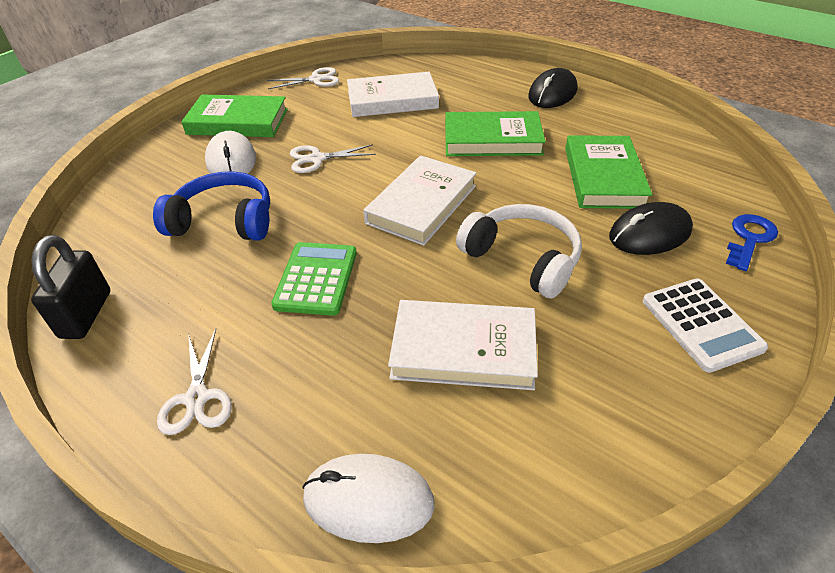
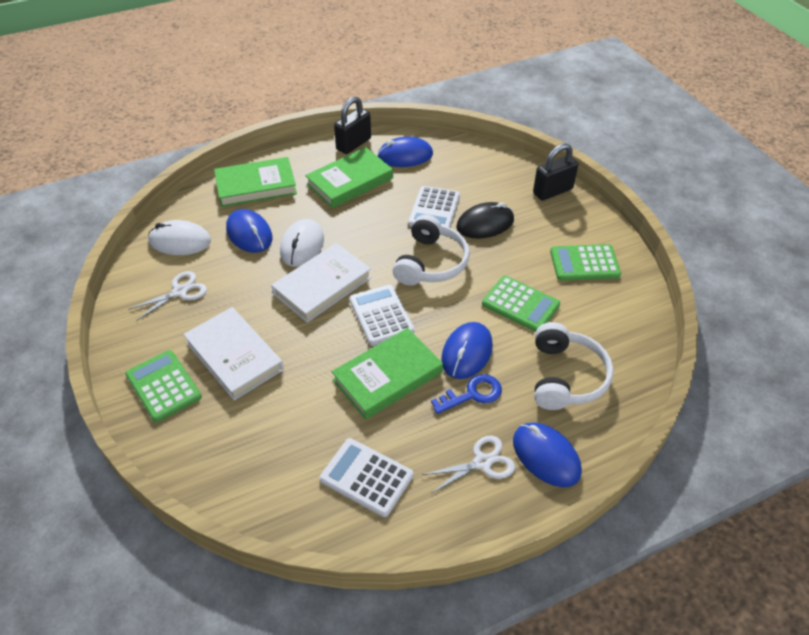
black mouse: 2 -> 1
black padlock: 1 -> 2
blue headphones: 1 -> 0
blue mouse: 0 -> 4
green calculator: 1 -> 3
white book: 3 -> 2
white calculator: 1 -> 3
white headphones: 1 -> 2
white scissors: 3 -> 2

